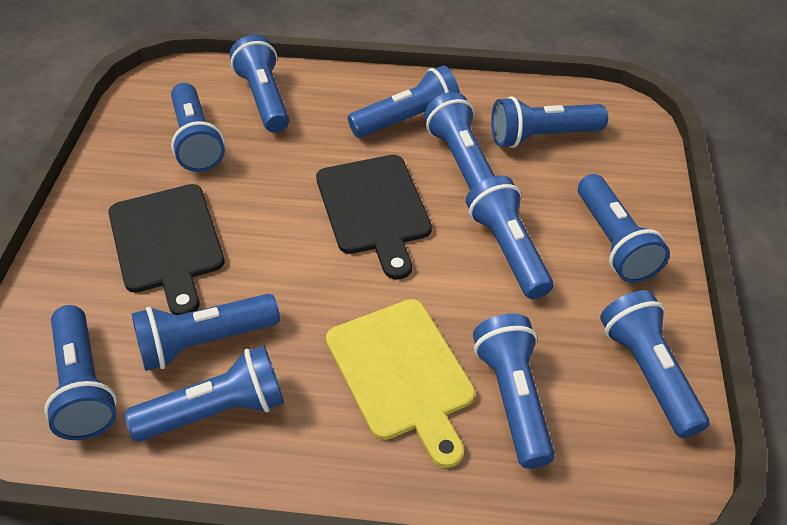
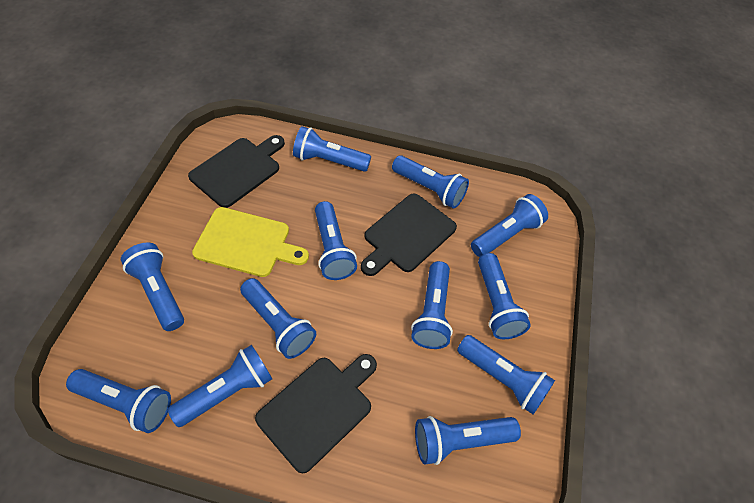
black cutting board: 2 -> 3

